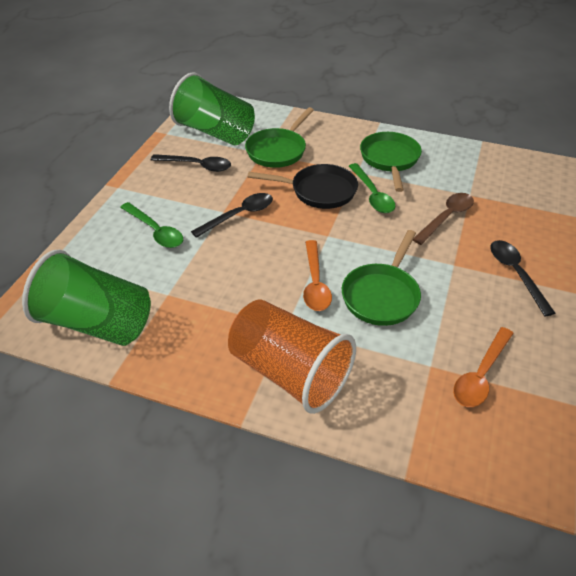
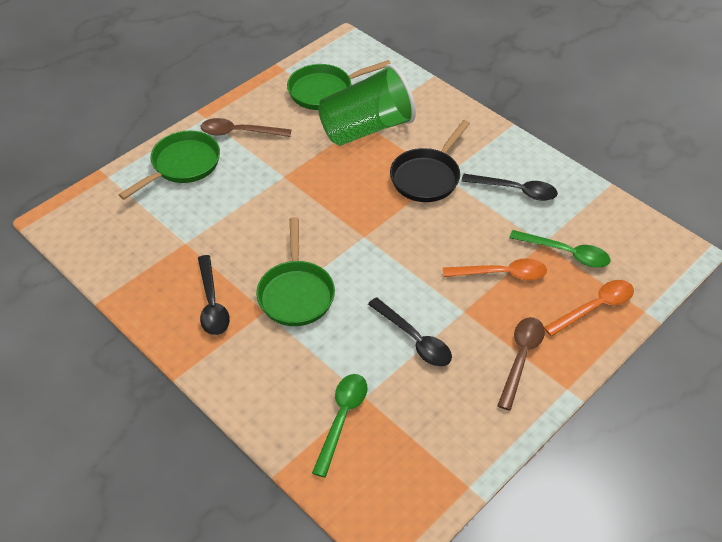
brown spoon: 1 -> 2
green cup: 2 -> 1
orange cup: 1 -> 0

